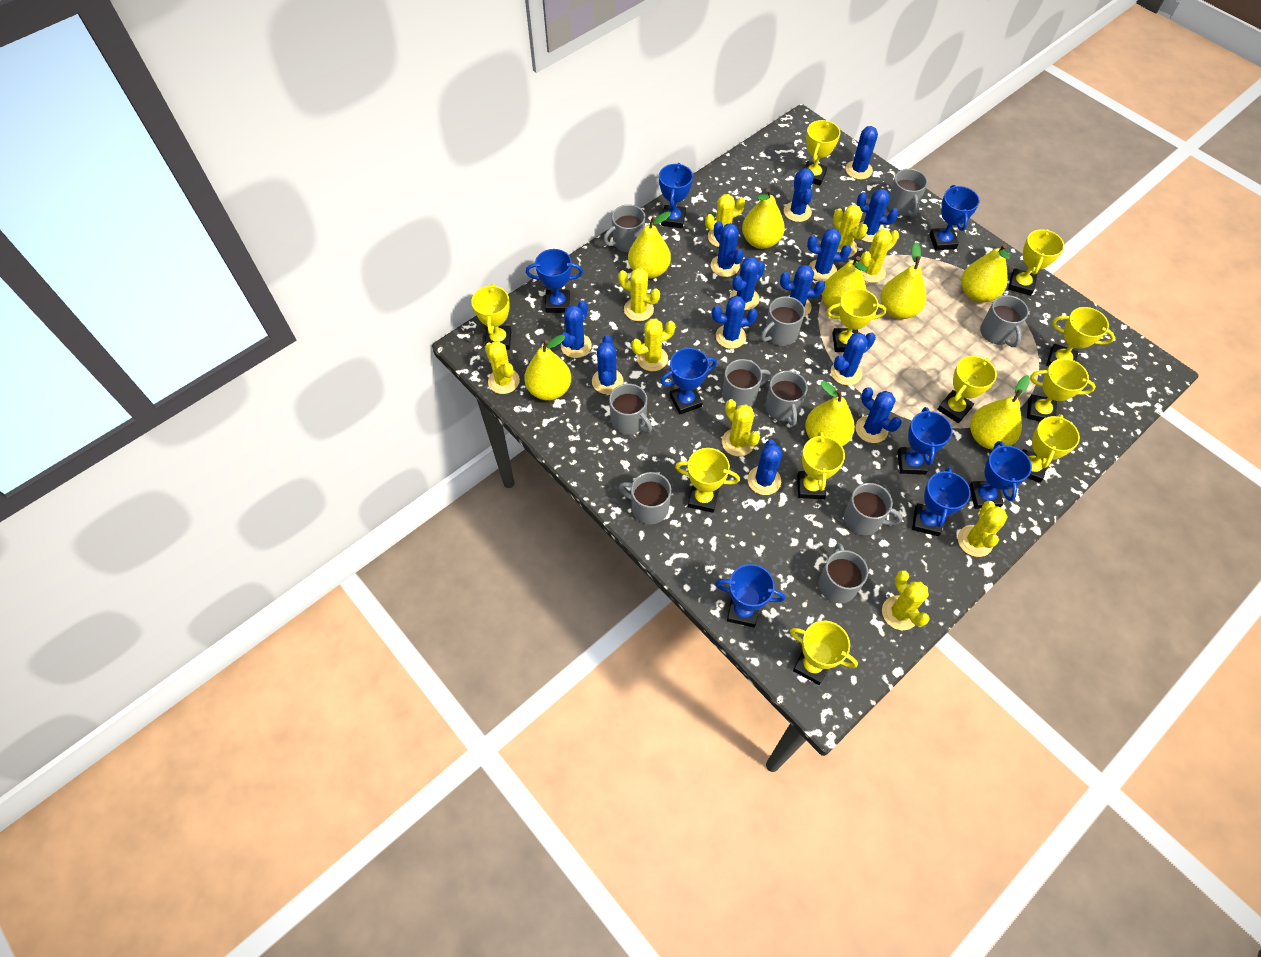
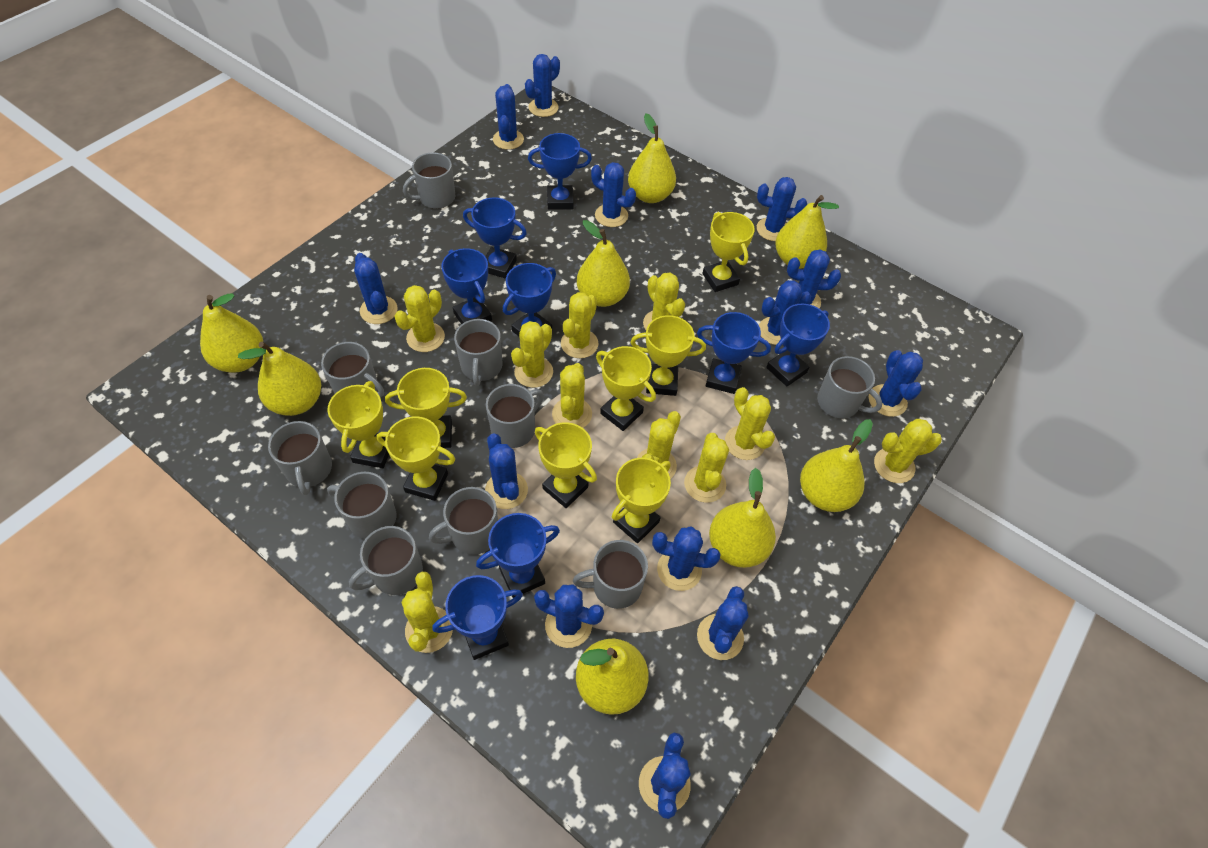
yellow cactus: 9 -> 10
yellow trophy: 11 -> 8

